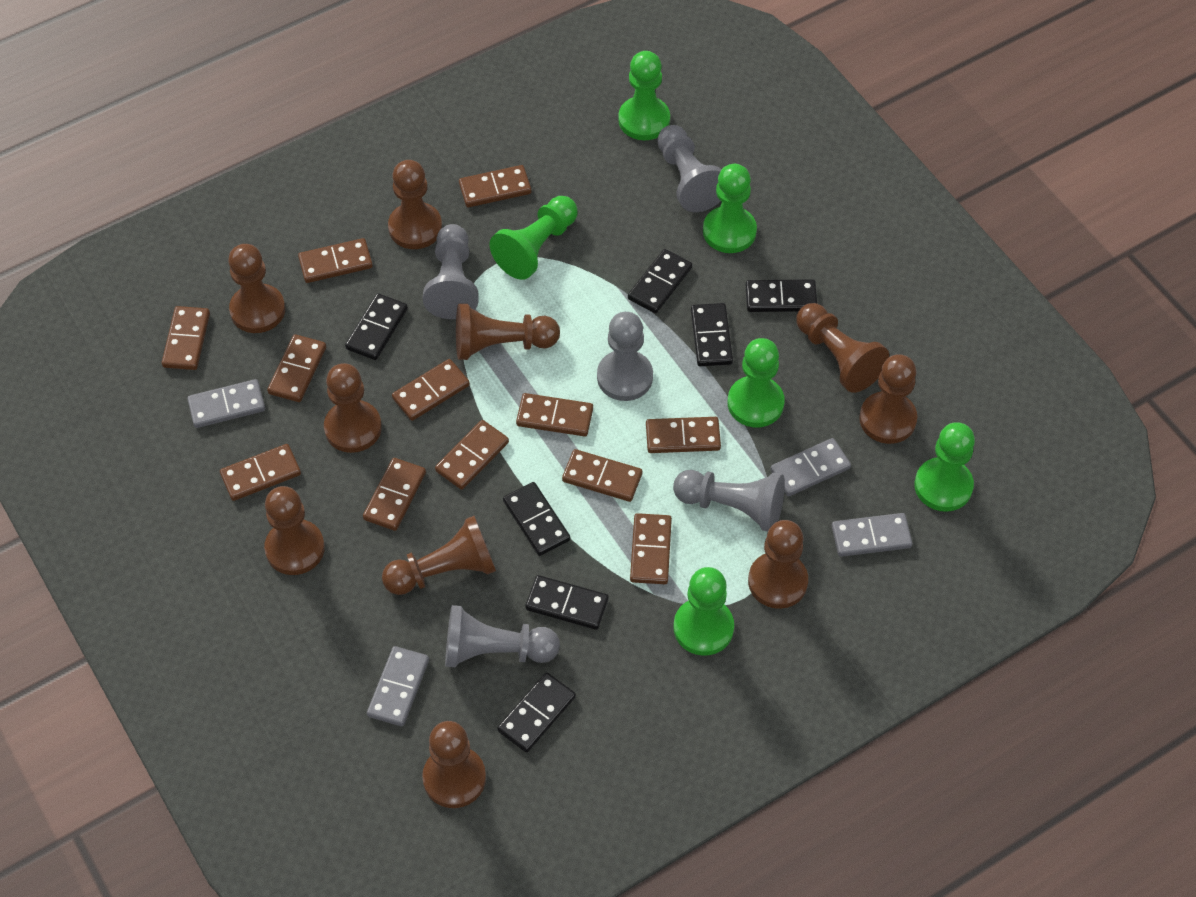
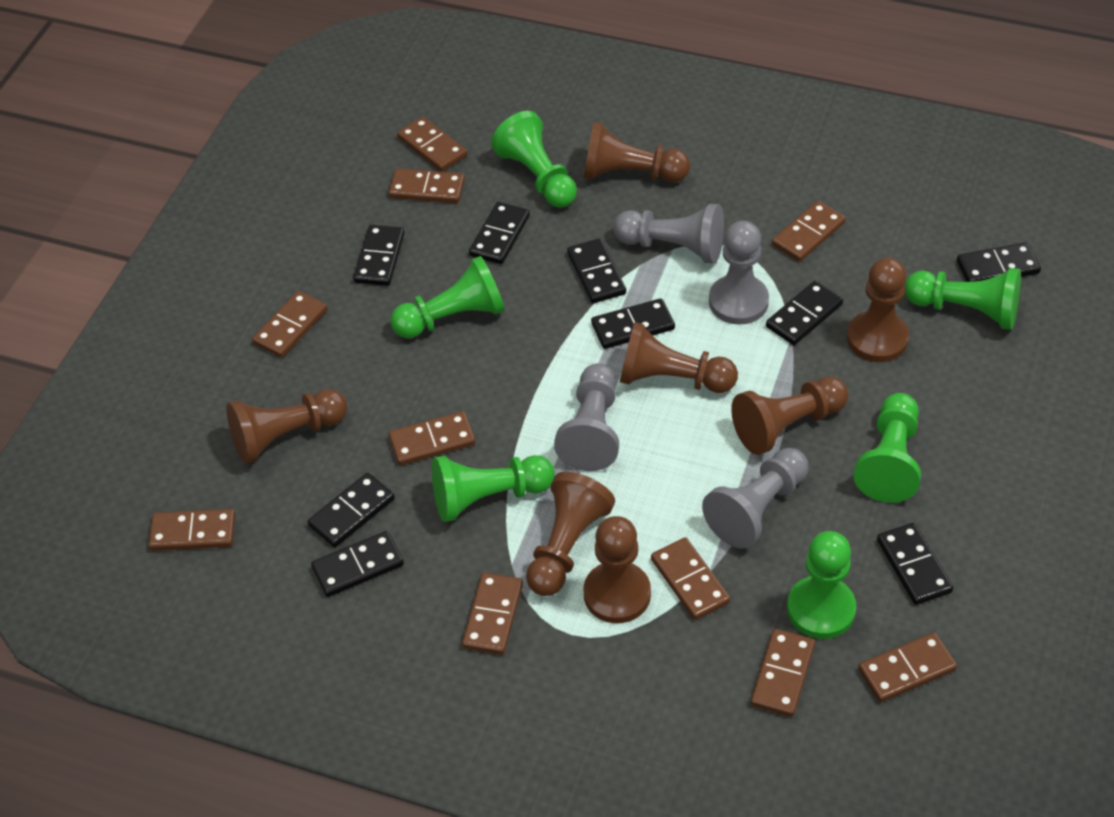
black domino: 7 -> 9
brown domino: 12 -> 10
brown pawn: 10 -> 7
grey domino: 4 -> 0
grey pawn: 5 -> 4

